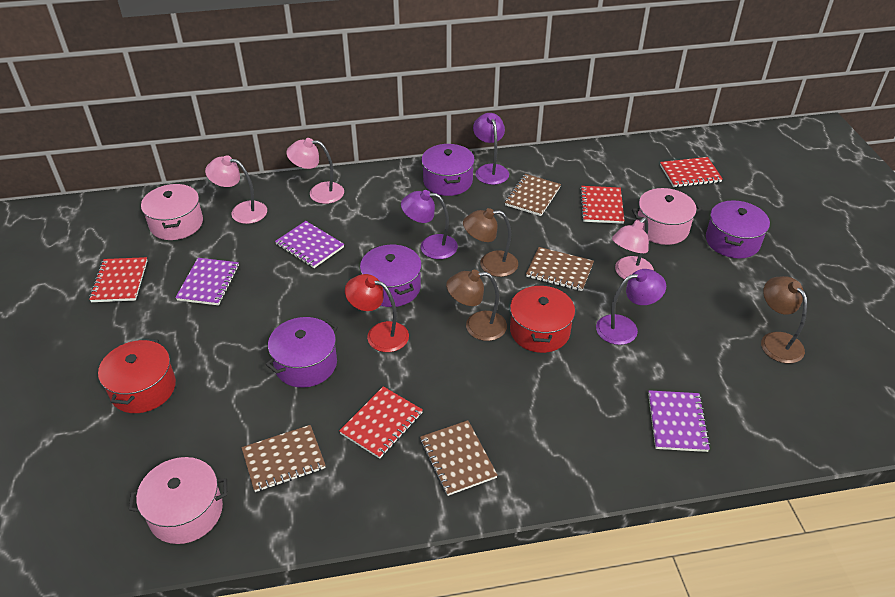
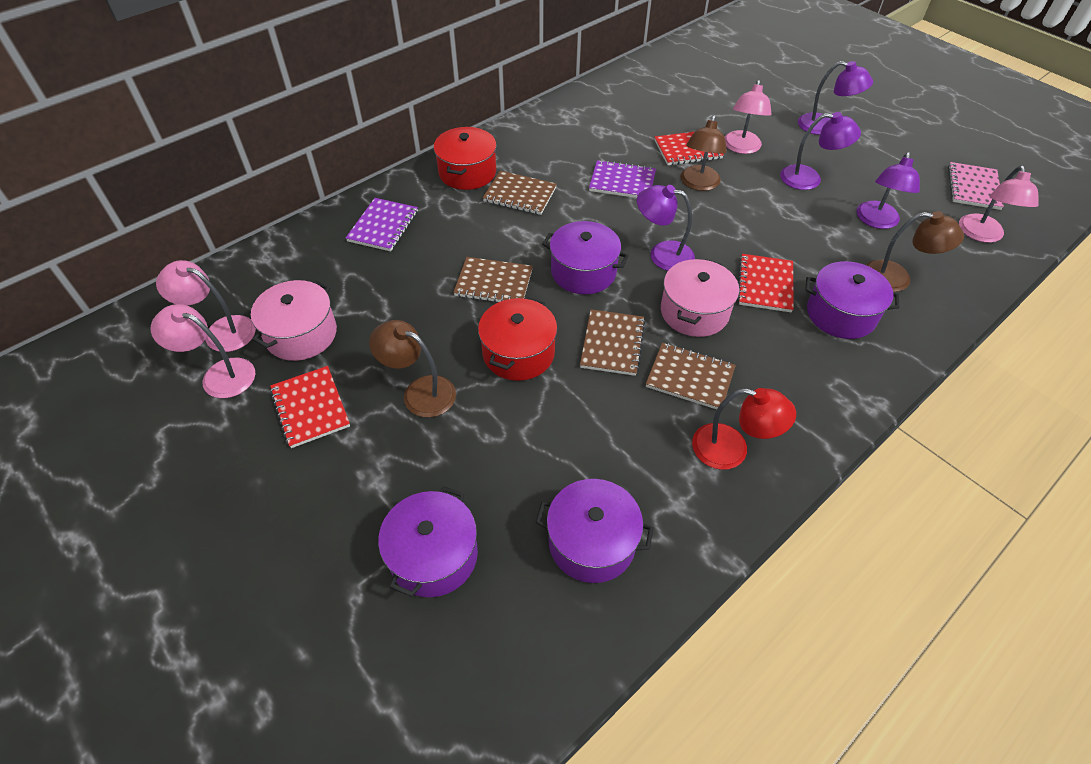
pink lamp: 3 -> 4
pink notebook: 0 -> 1
pink pot: 3 -> 2
purple lamp: 3 -> 4
purple notebook: 3 -> 2
red notebook: 4 -> 3

